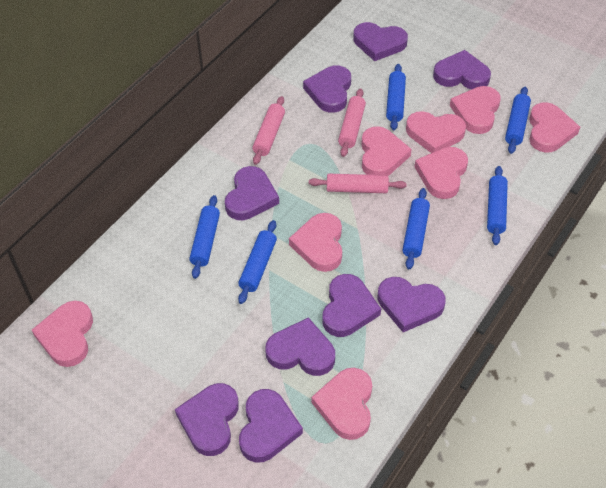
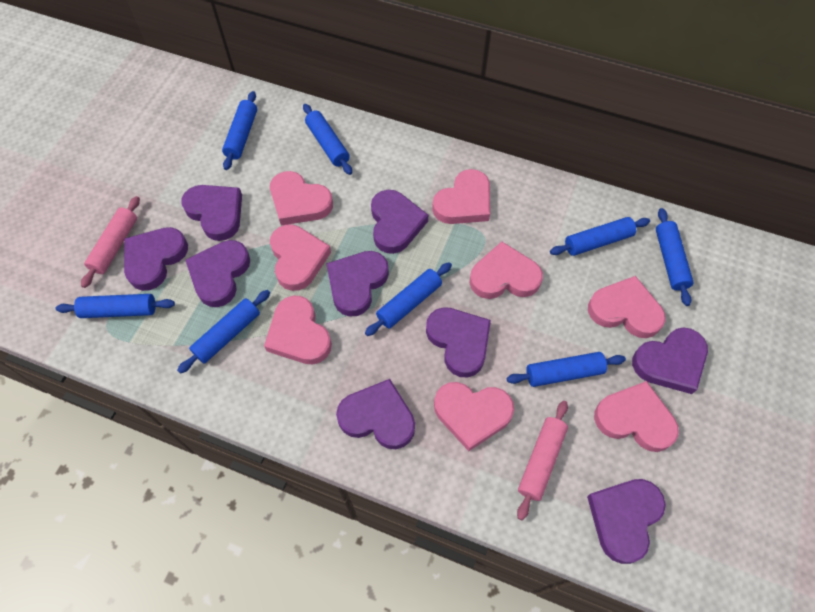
blue rolling pin: 6 -> 8
pink rolling pin: 3 -> 2

